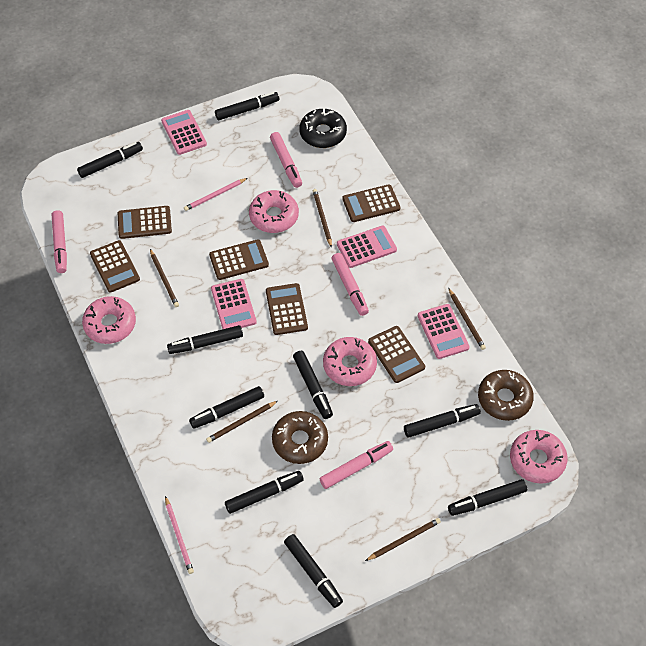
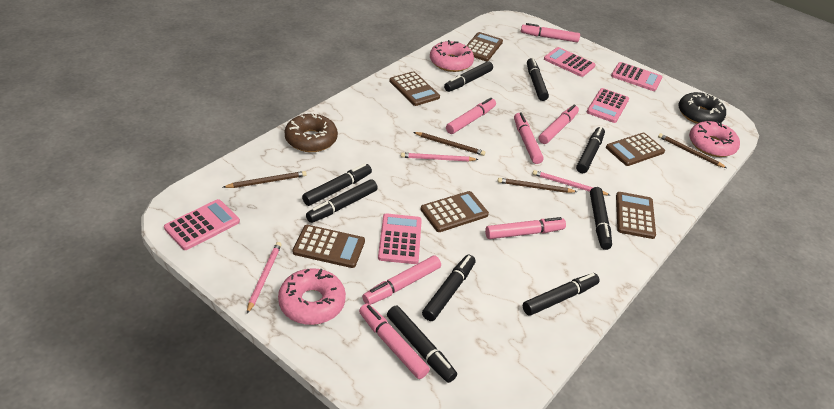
brown donut: 2 -> 1
brown pencil: 5 -> 4
pink calculator: 4 -> 5
pink donut: 4 -> 3
pink marker: 4 -> 7
pink pencil: 2 -> 3

